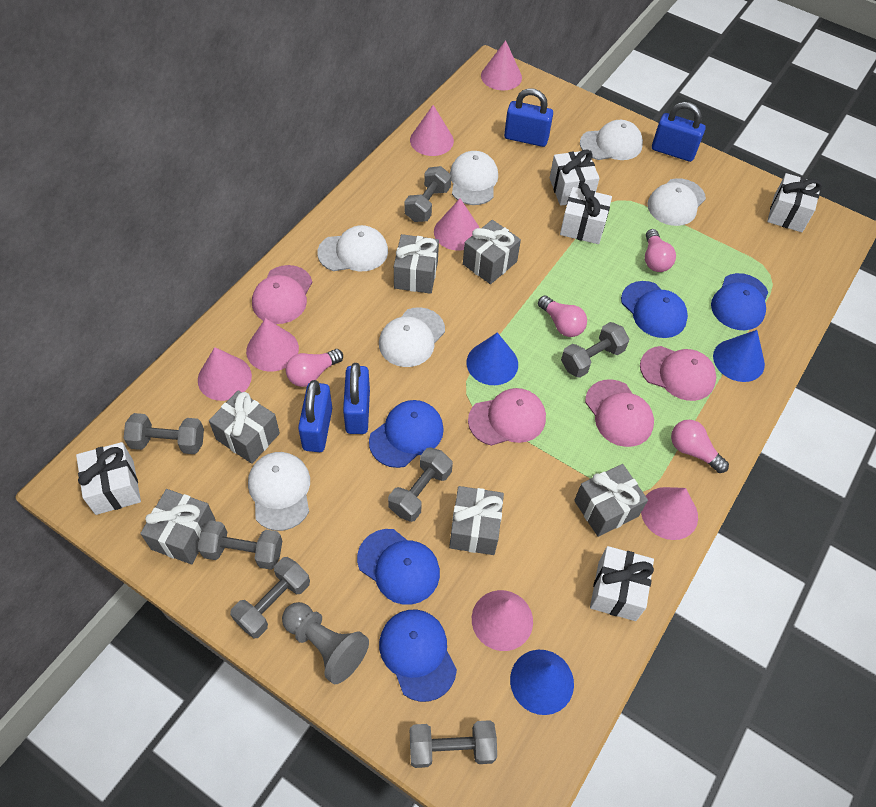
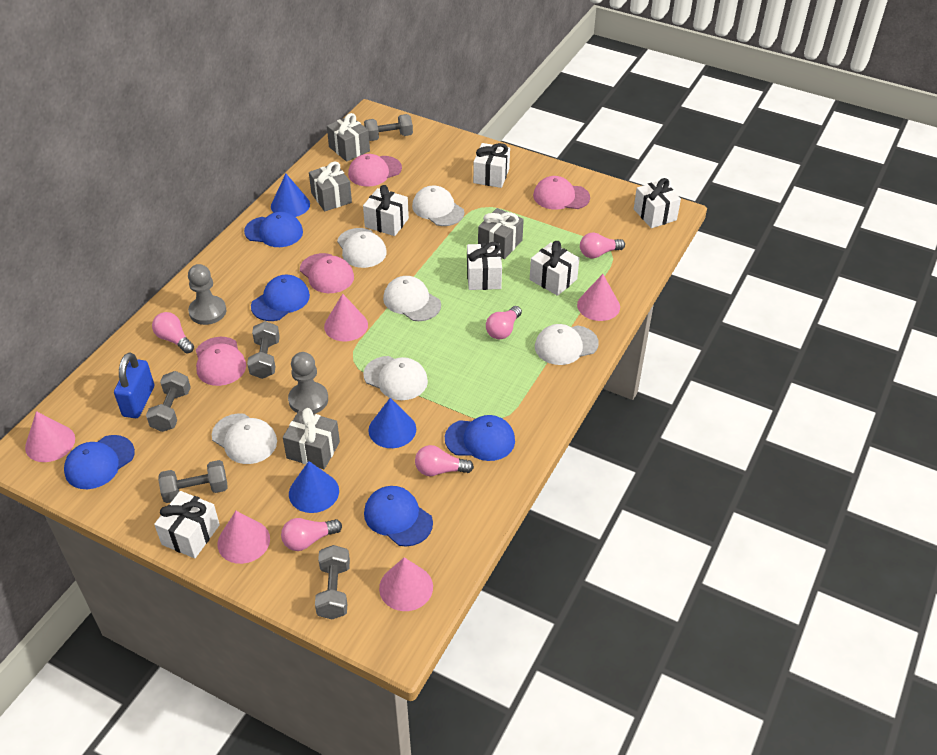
blue padlock: 4 -> 1
grey dumbbell: 7 -> 5
grey gift: 6 -> 4
grey pawn: 1 -> 2
pink cone: 7 -> 5
pink light bulb: 4 -> 5
white gift: 5 -> 6

